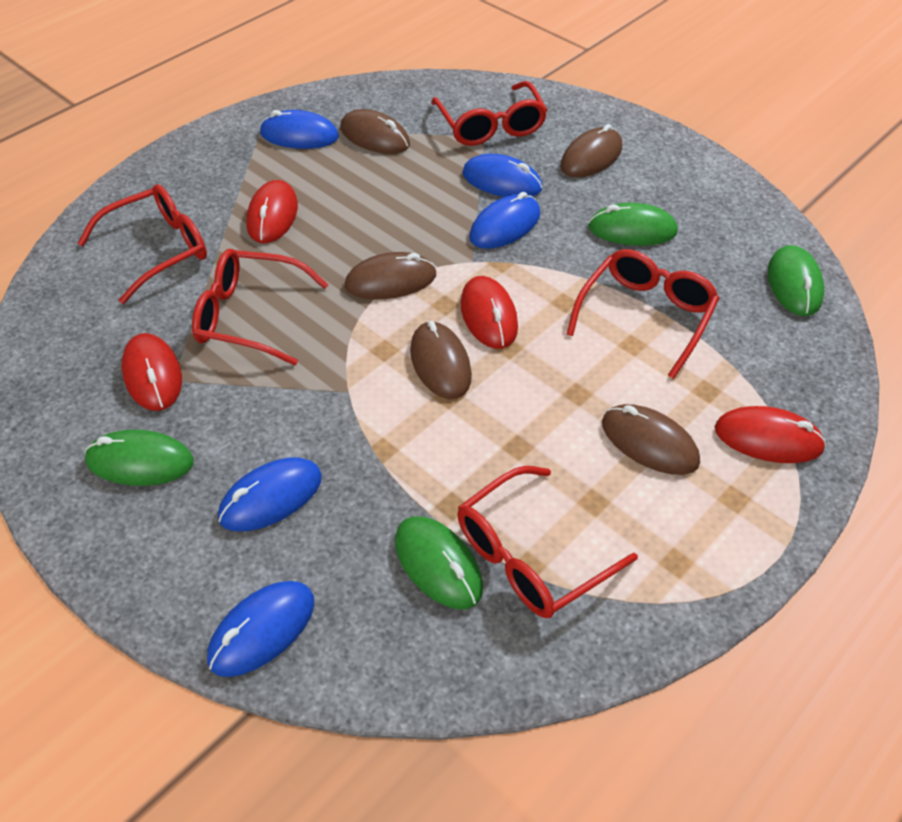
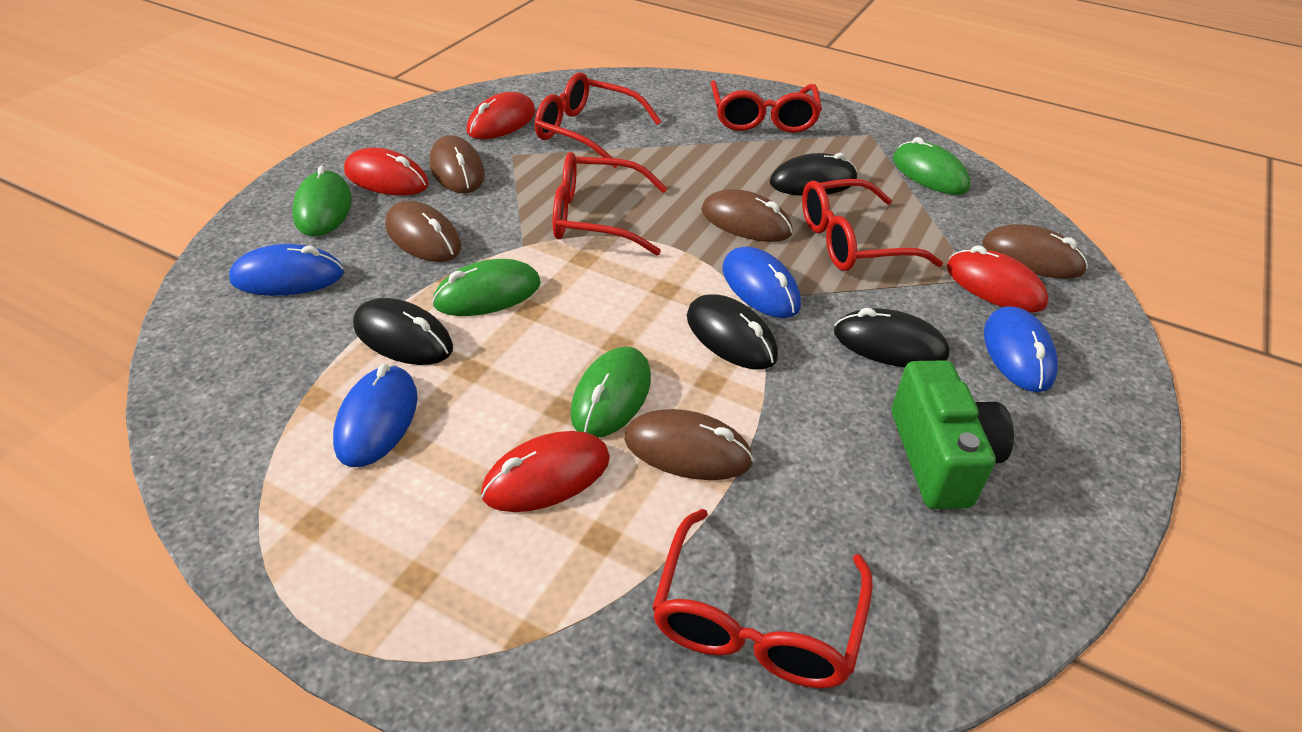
black mouse: 0 -> 4
blue mouse: 5 -> 4
green camera: 0 -> 1

